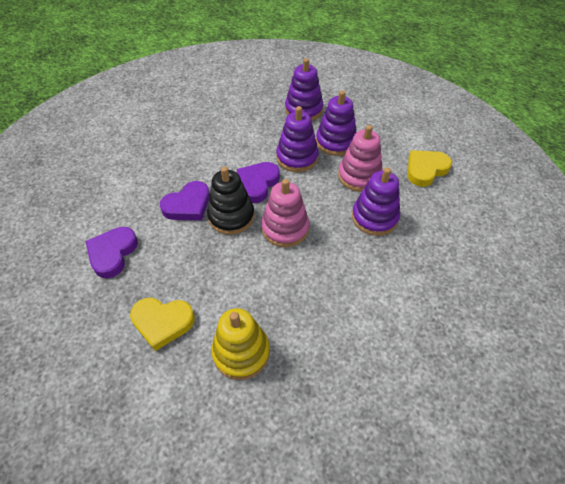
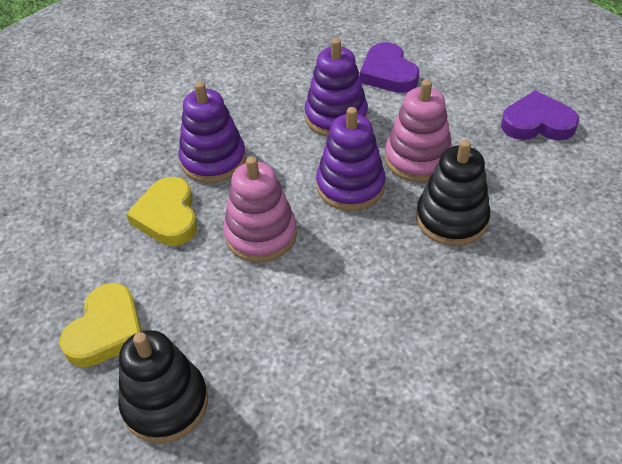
black stacking toy: 1 -> 2
purple heart: 3 -> 2
purple stacking toy: 4 -> 3
yellow stacking toy: 1 -> 0

